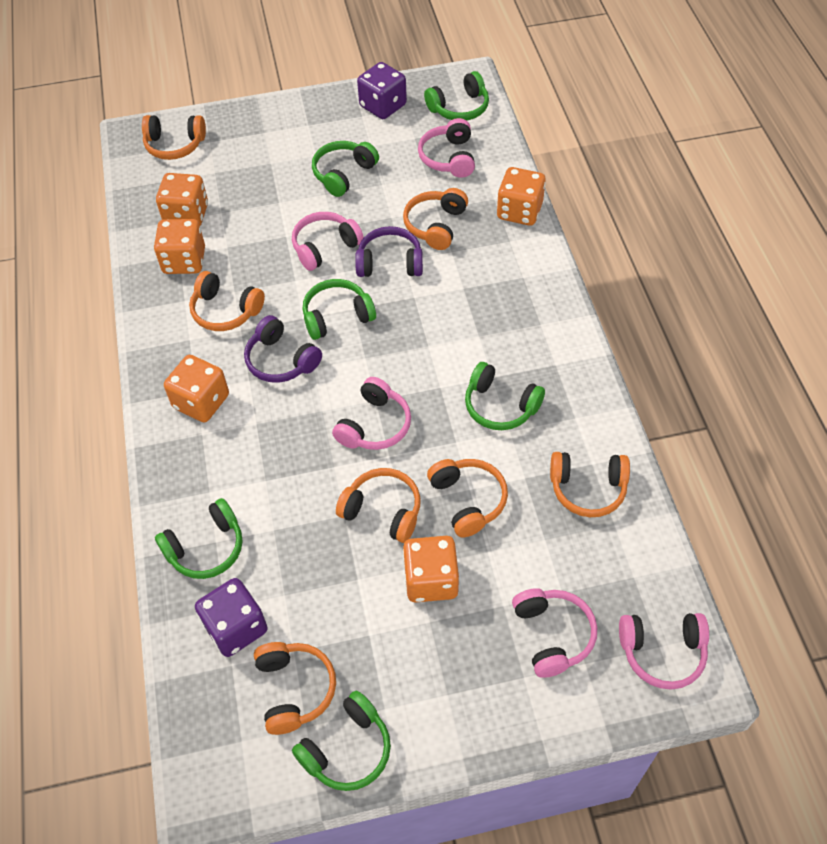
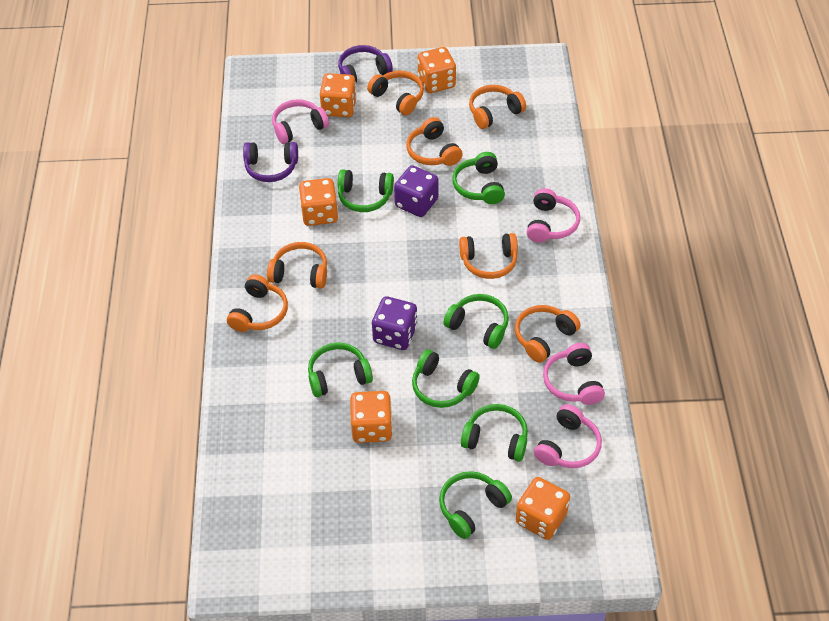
green headphones: 6 -> 7
pink headphones: 5 -> 4

